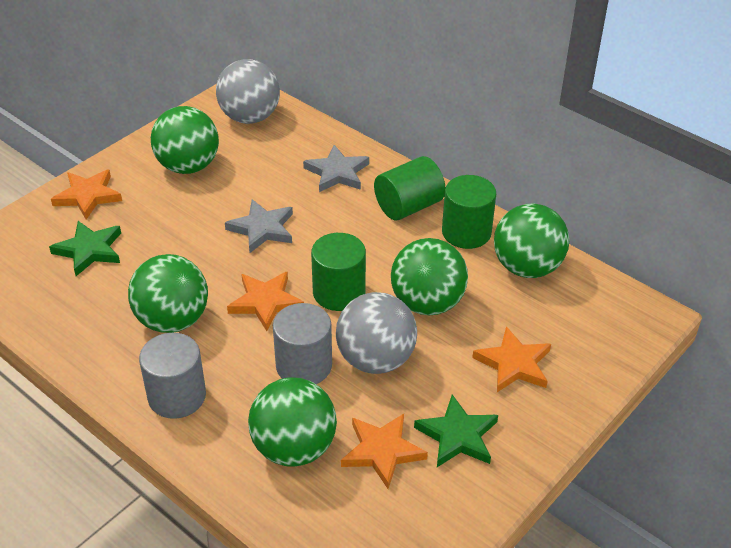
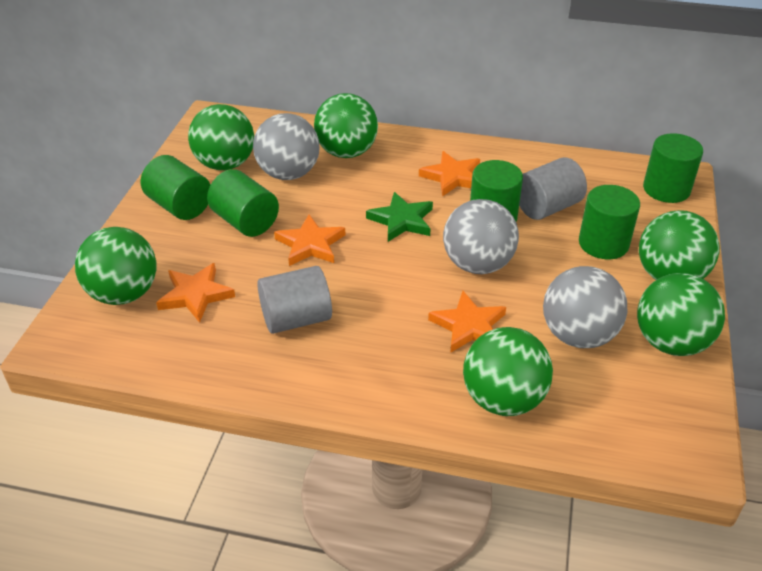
green ball: 5 -> 6
green cylinder: 3 -> 5
green star: 2 -> 1
grey ball: 2 -> 3
grey star: 2 -> 0

